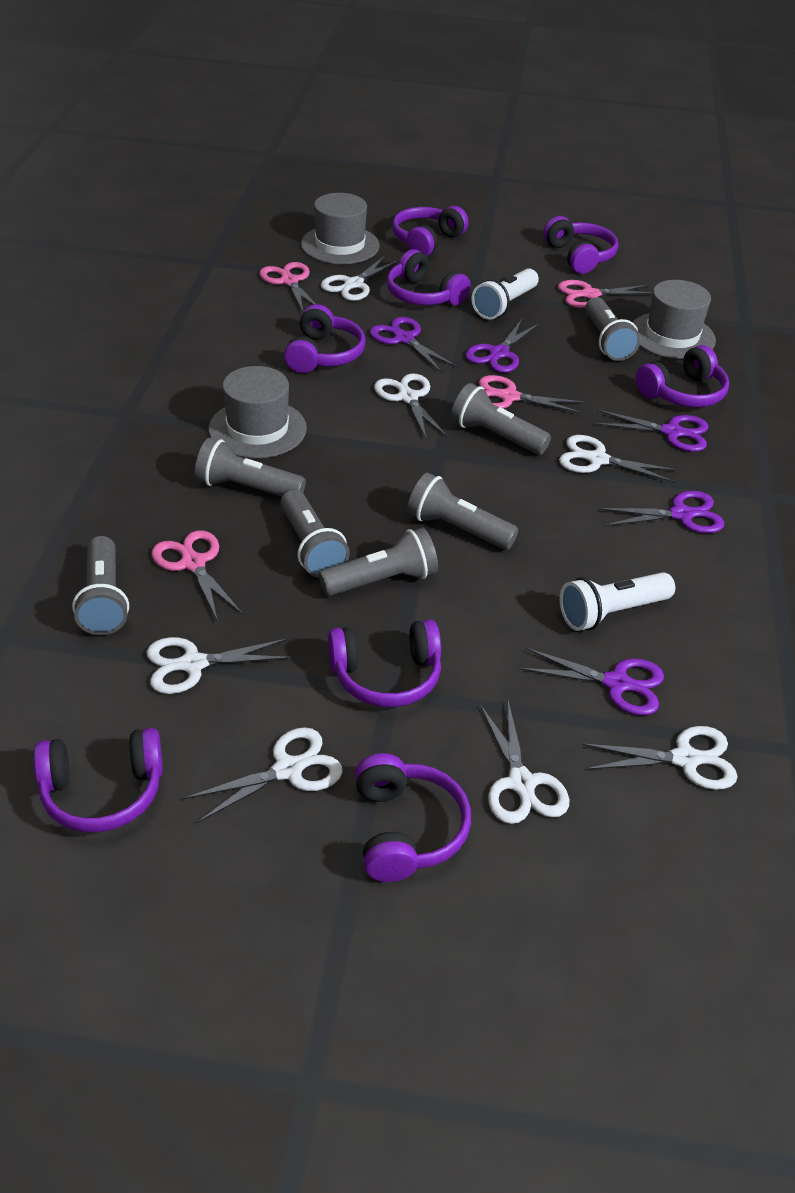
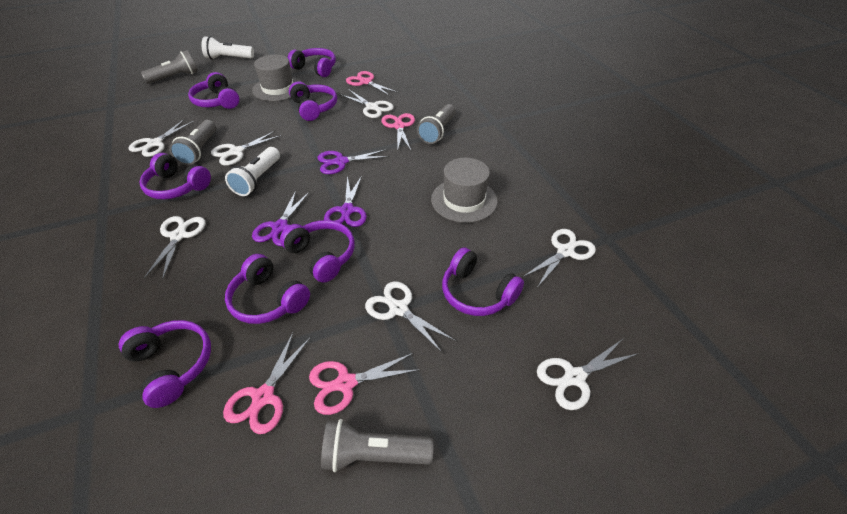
grey flashlight: 7 -> 4
grey hat: 3 -> 2
purple scissors: 5 -> 3

